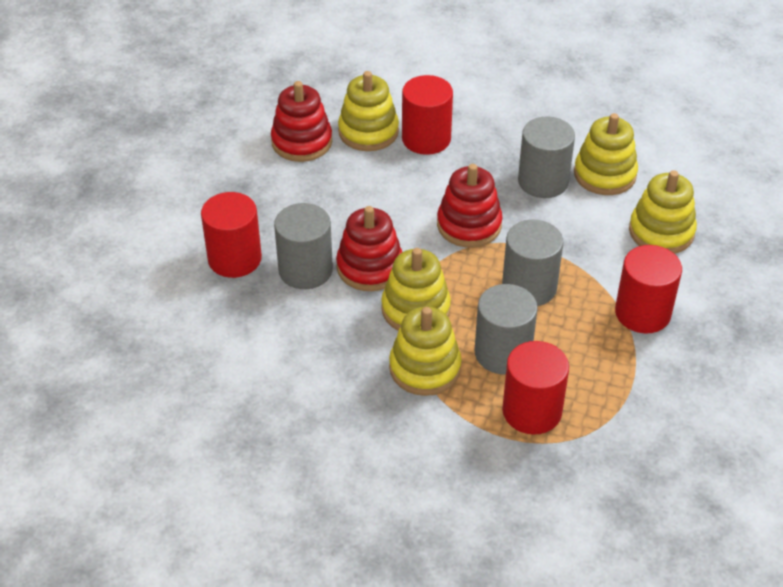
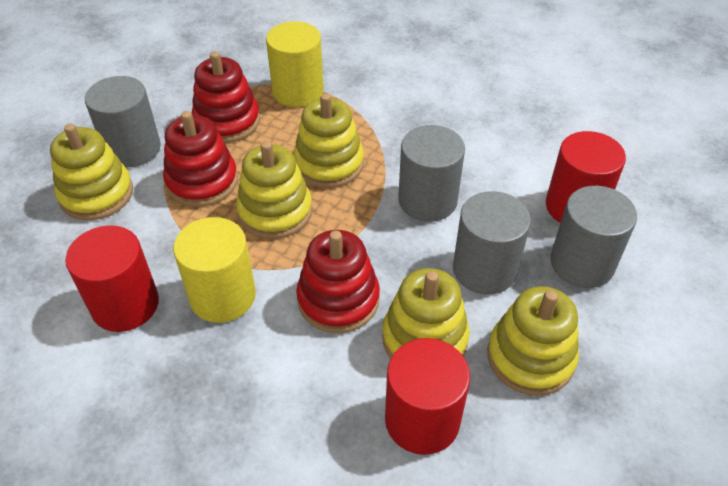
red cylinder: 4 -> 3
yellow cylinder: 0 -> 2

